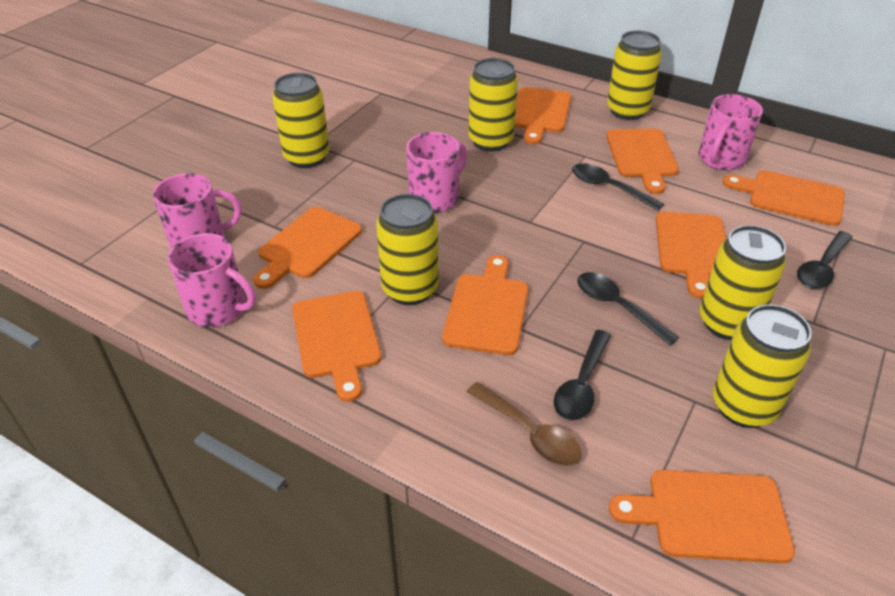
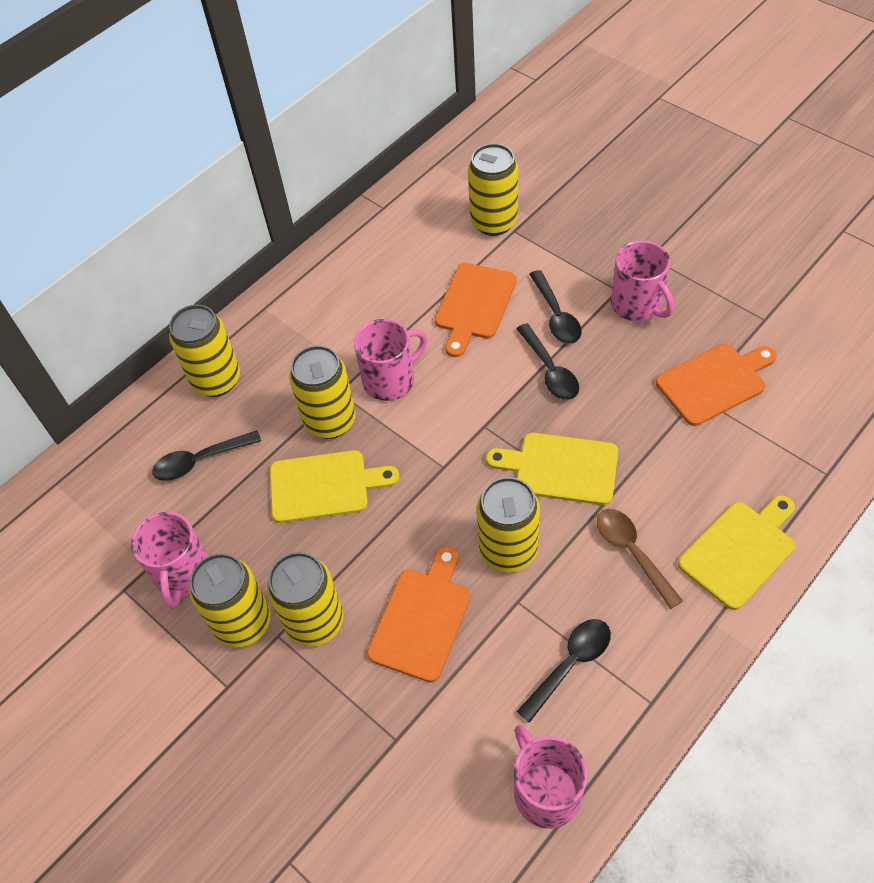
orange cutting board: 8 -> 3
yellow cutting board: 0 -> 3

